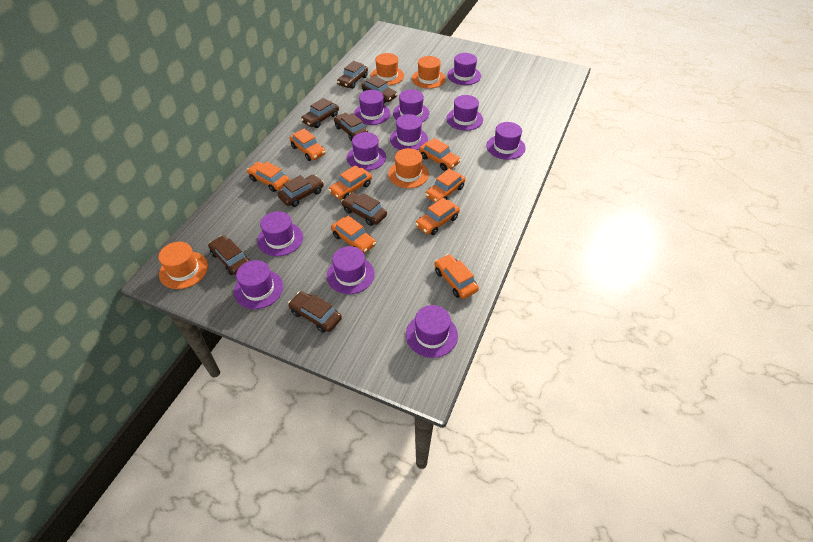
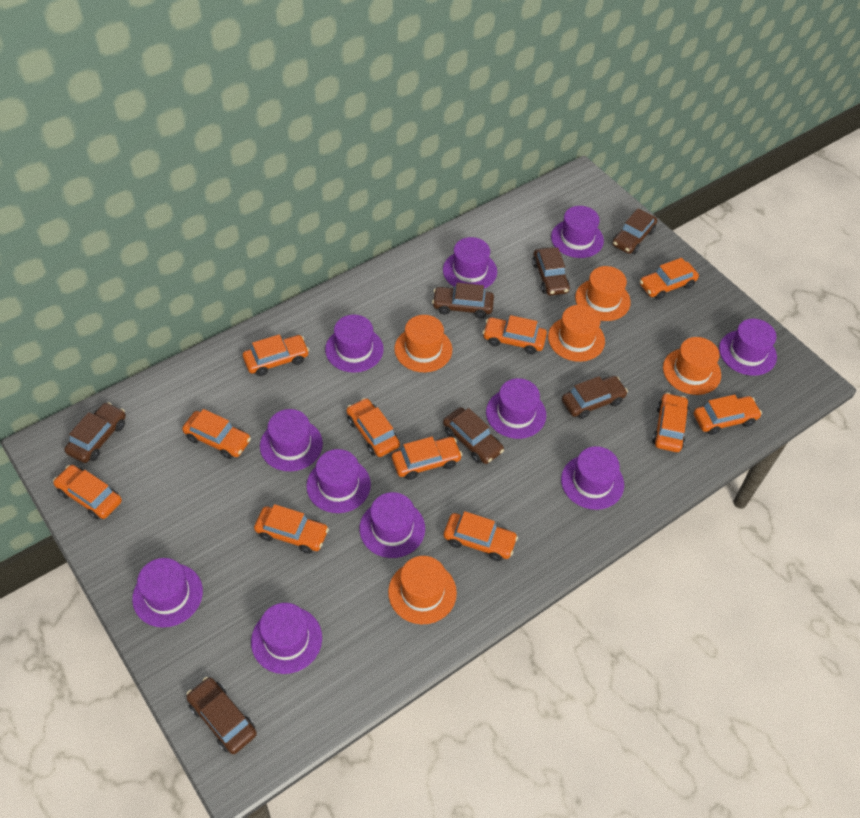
brown car: 8 -> 7
orange car: 8 -> 11
orange hat: 4 -> 5

